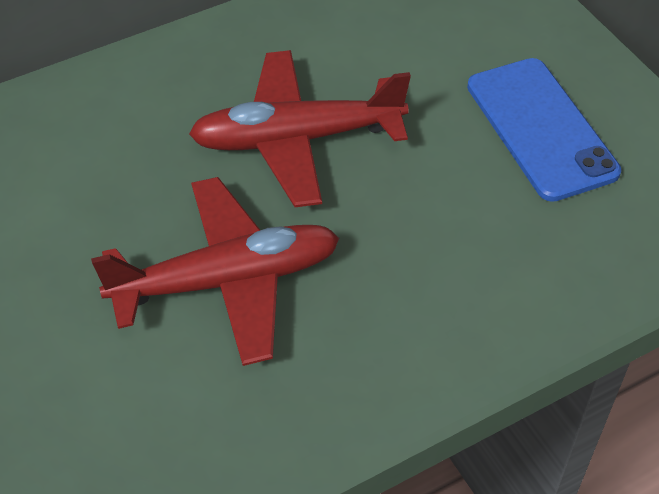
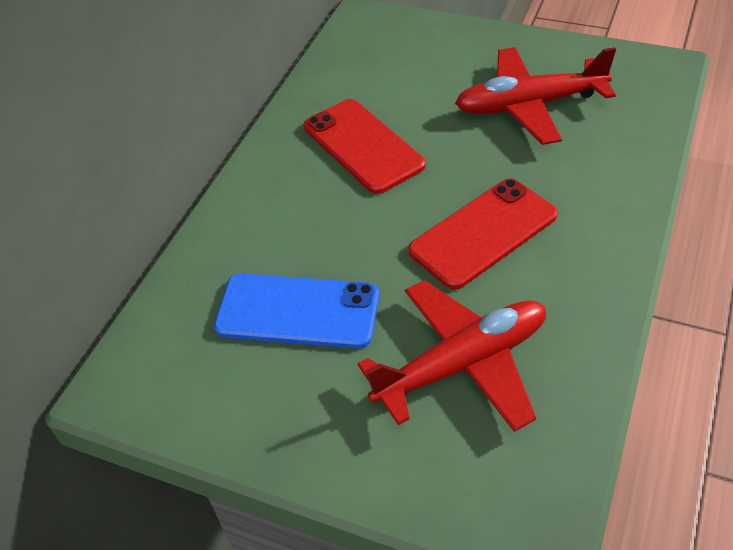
red phone: 0 -> 2

